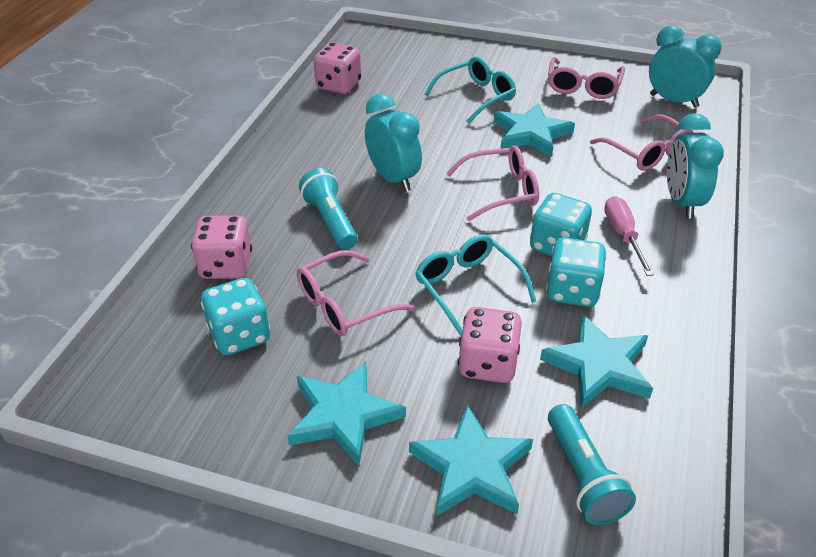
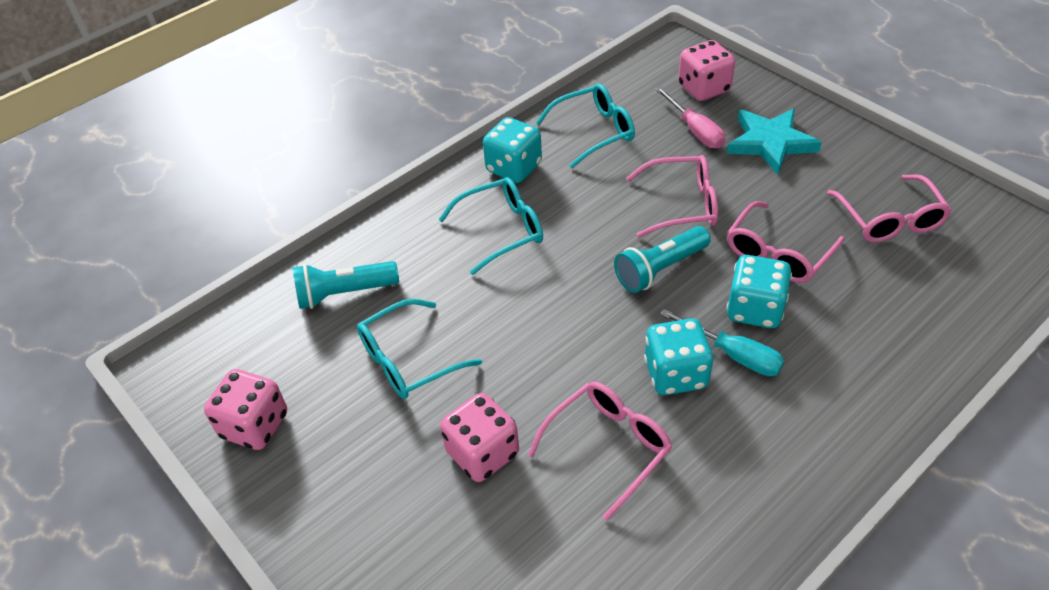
turquoise clock: 3 -> 0
turquoise glasses: 2 -> 3
turquoise screwdriver: 0 -> 1
turquoise star: 4 -> 1

